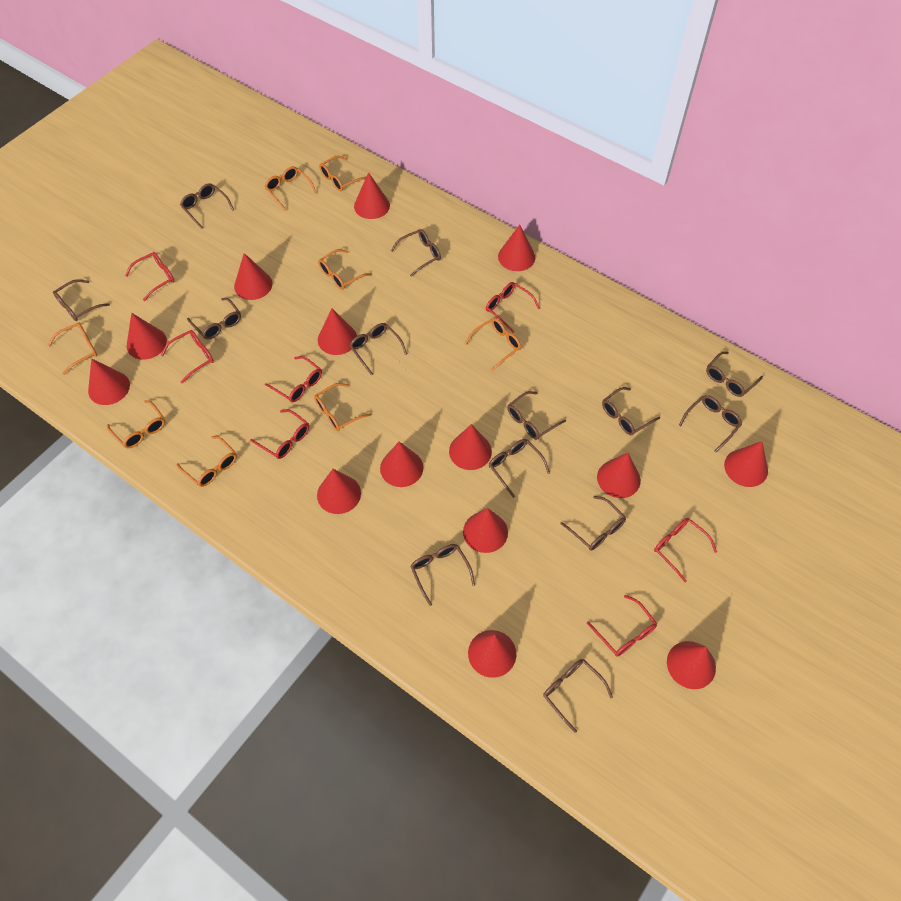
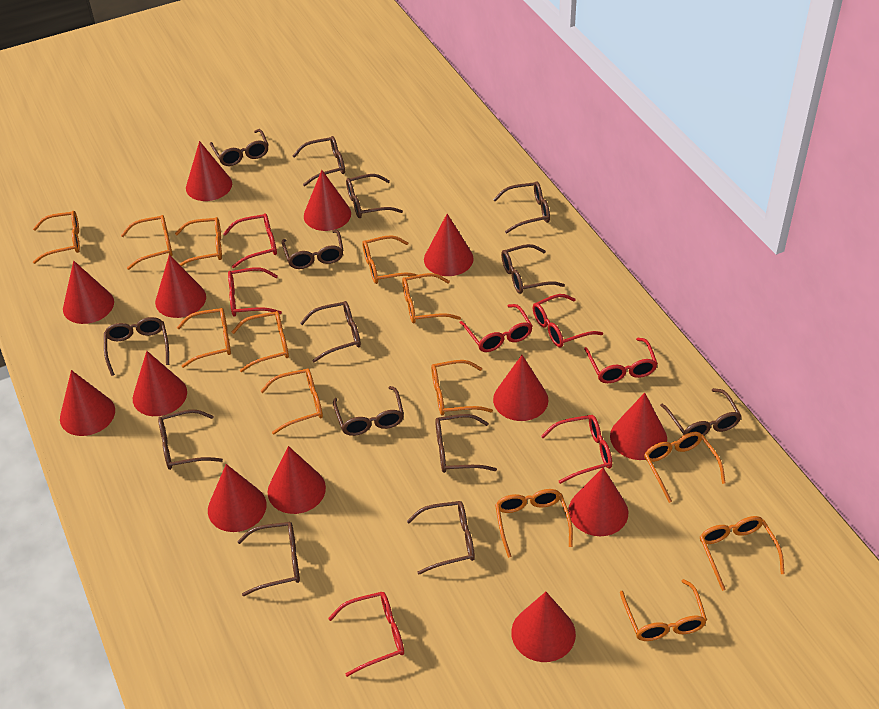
brown glasses: 13 -> 14
orange glasses: 8 -> 13
red cone: 14 -> 13

